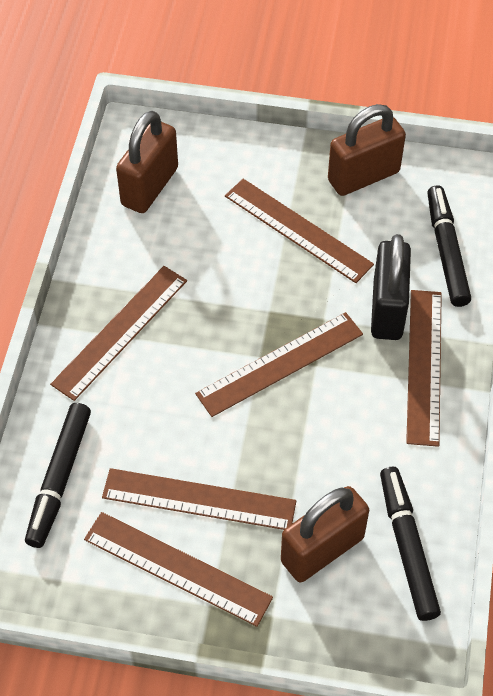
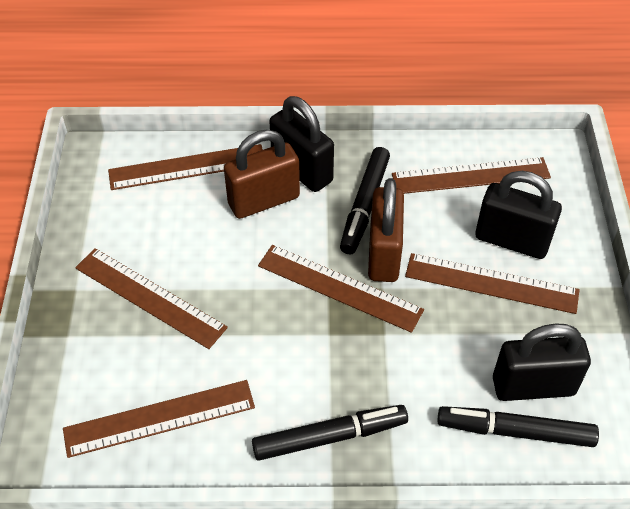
black padlock: 1 -> 3
brown padlock: 3 -> 2

